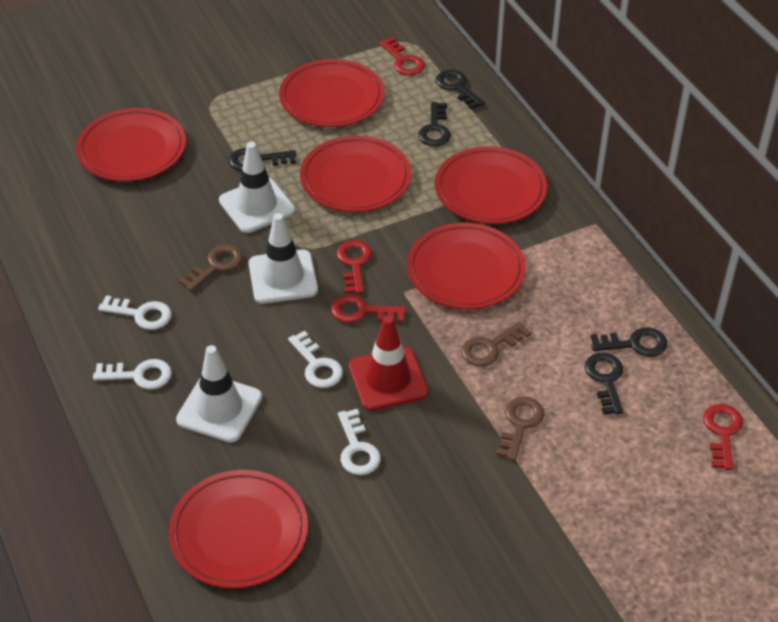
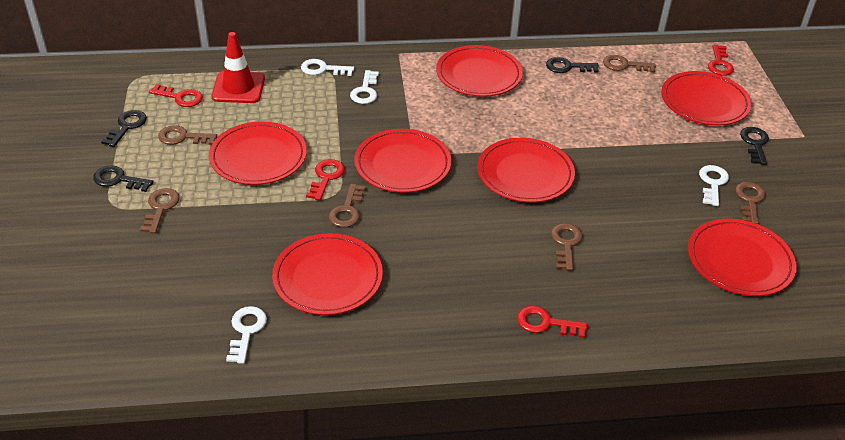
black key: 5 -> 4
brown key: 3 -> 6
red plate: 6 -> 7
white traffic cone: 3 -> 0

